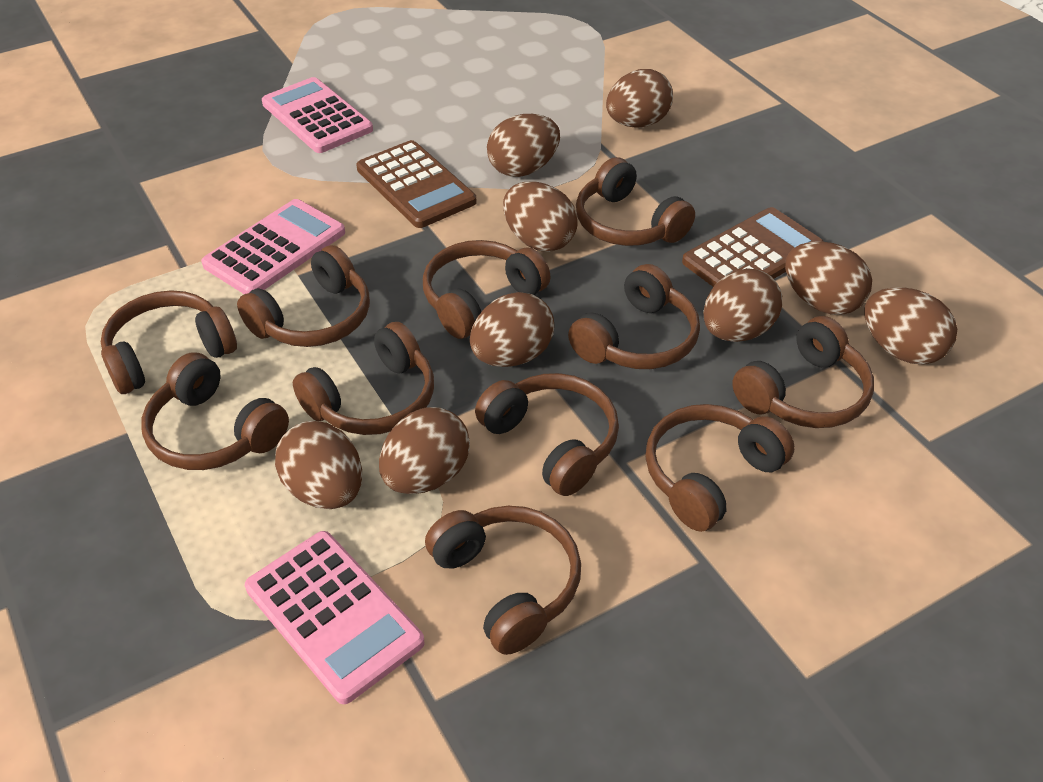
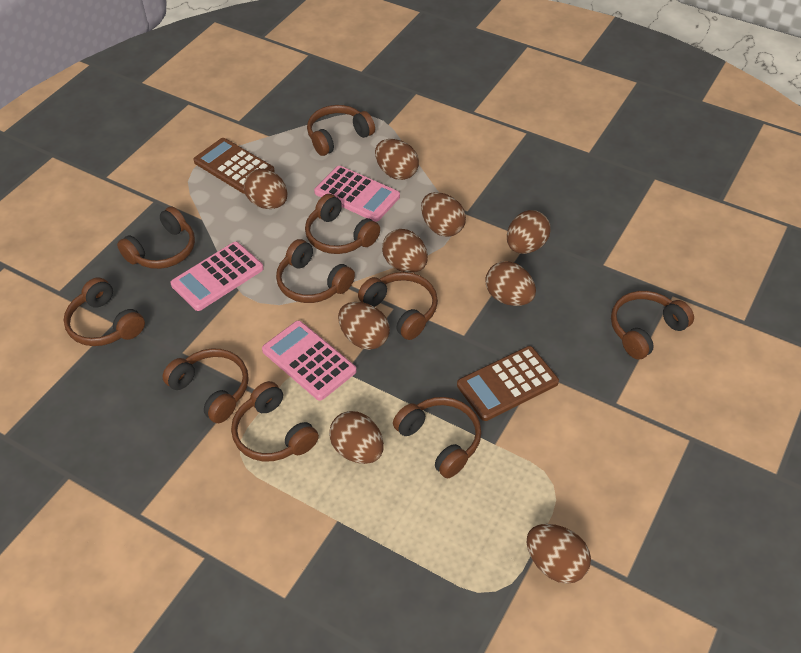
brown headphones: 11 -> 10

